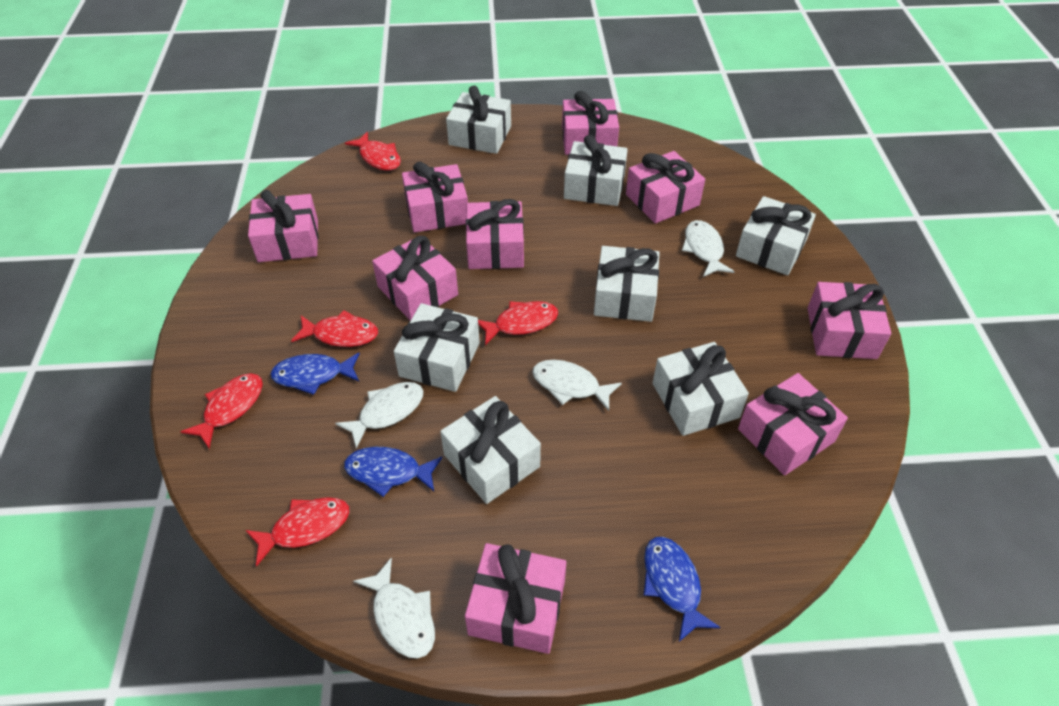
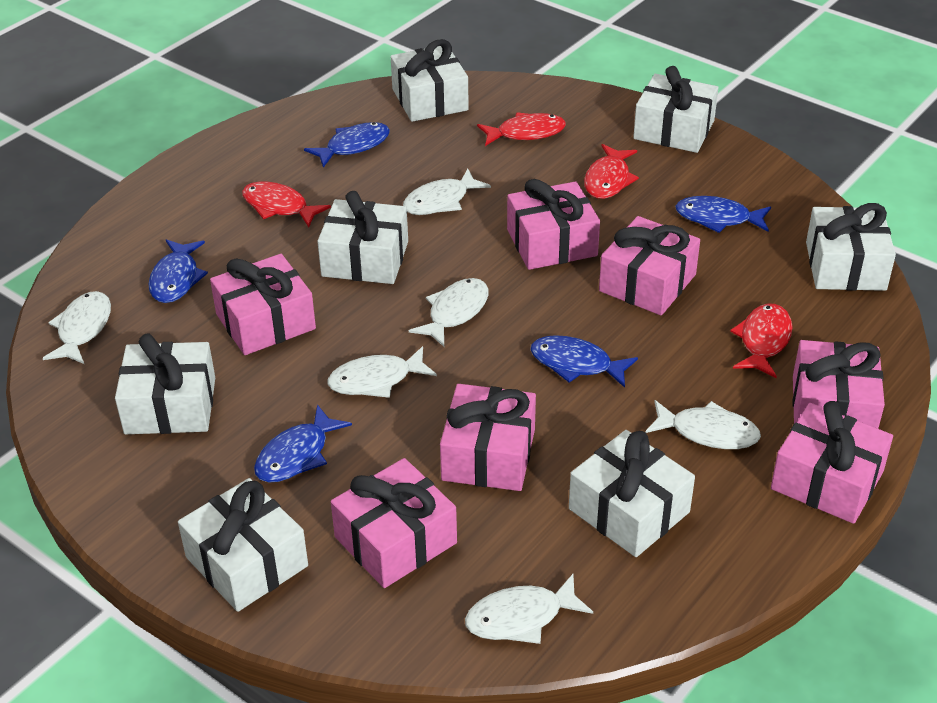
blue fish: 3 -> 5
pink gift: 9 -> 7
red fish: 5 -> 4
white fish: 4 -> 6

